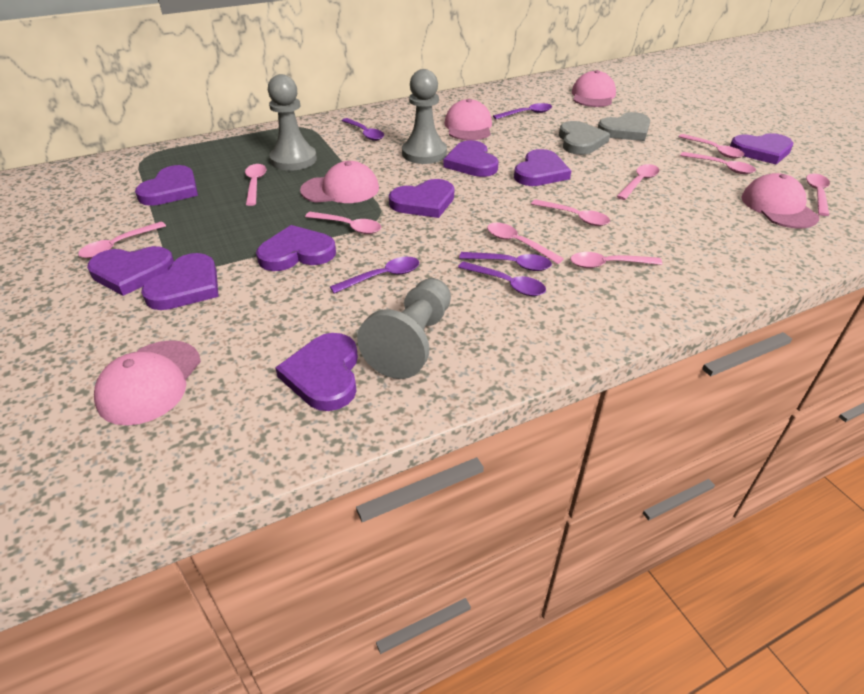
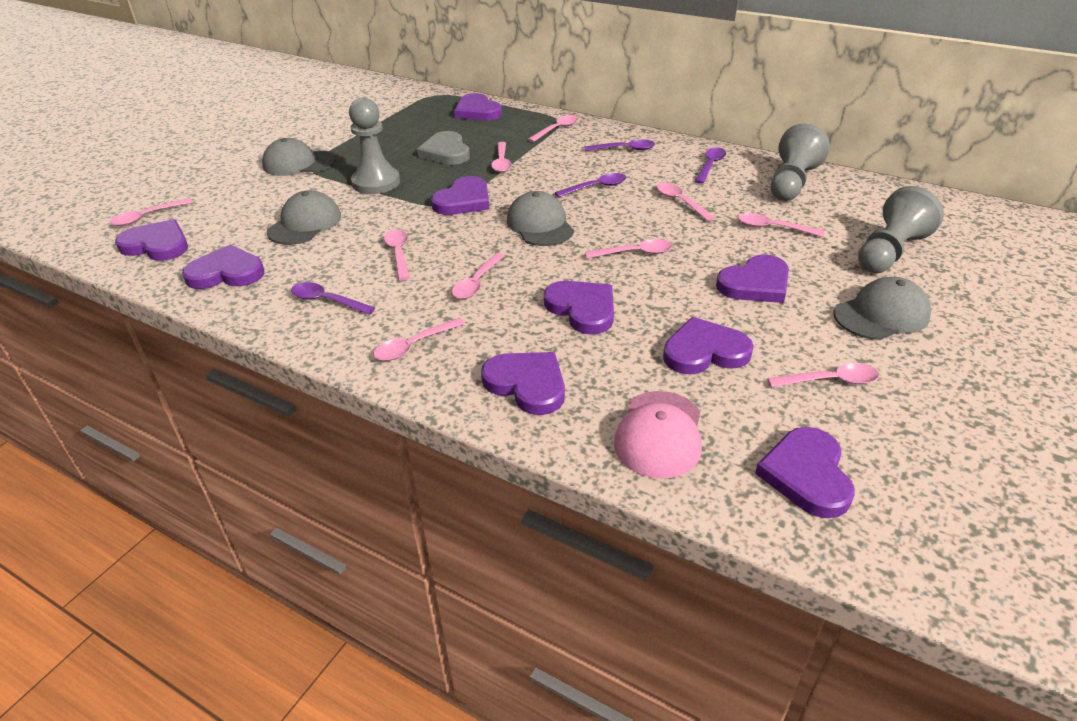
grey cap: 0 -> 4
grey heart: 2 -> 1
pink cap: 5 -> 1
purple spoon: 5 -> 4

